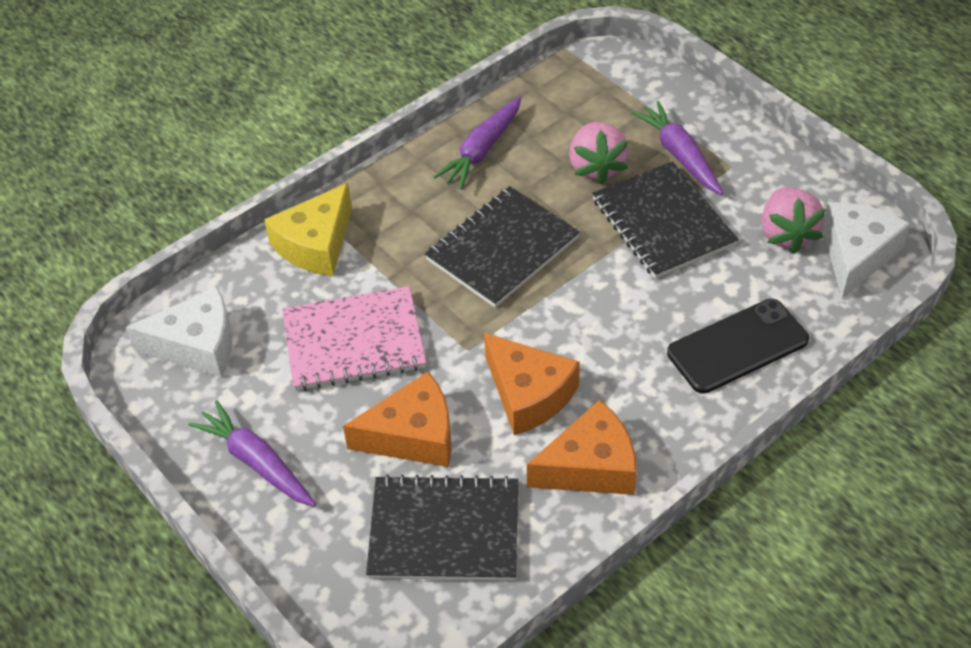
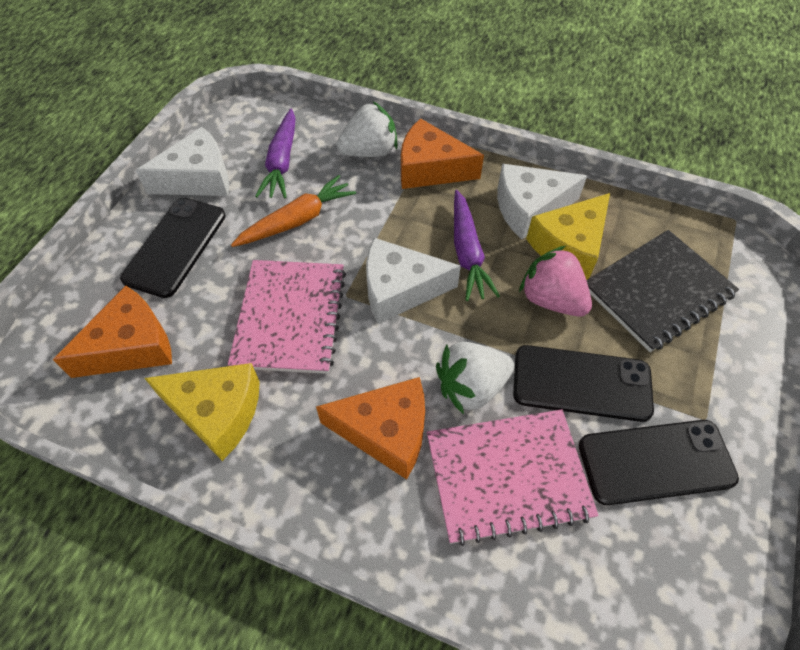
black notebook: 3 -> 1
black phone: 1 -> 3
orange carrot: 0 -> 1
pink notebook: 1 -> 2
pink strawberry: 2 -> 1
purple carrot: 3 -> 2
white cheese: 2 -> 3
white strawberry: 0 -> 2
yellow cheese: 1 -> 2

